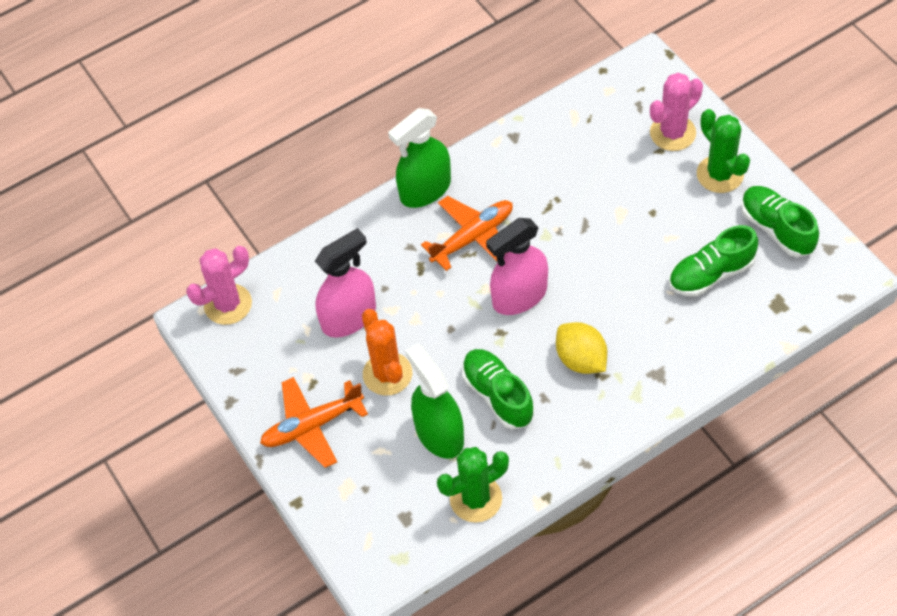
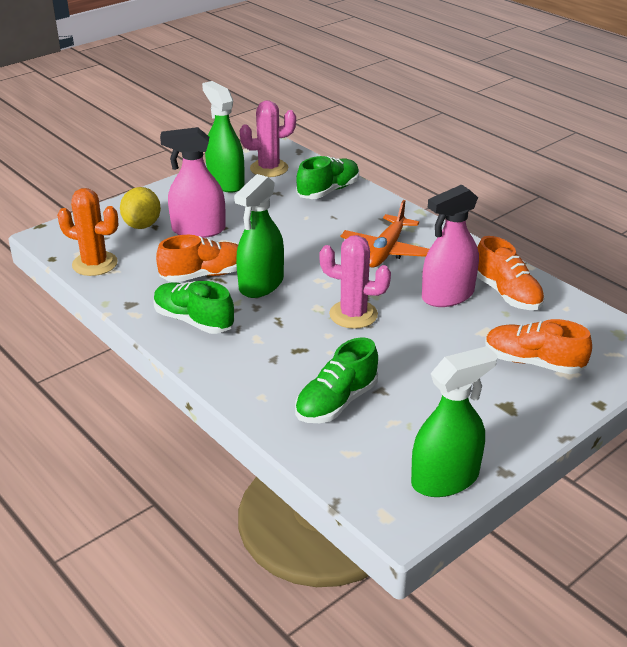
green cactus: 2 -> 0
green spray bottle: 2 -> 3
orange plane: 2 -> 1
orange shoe: 0 -> 3

